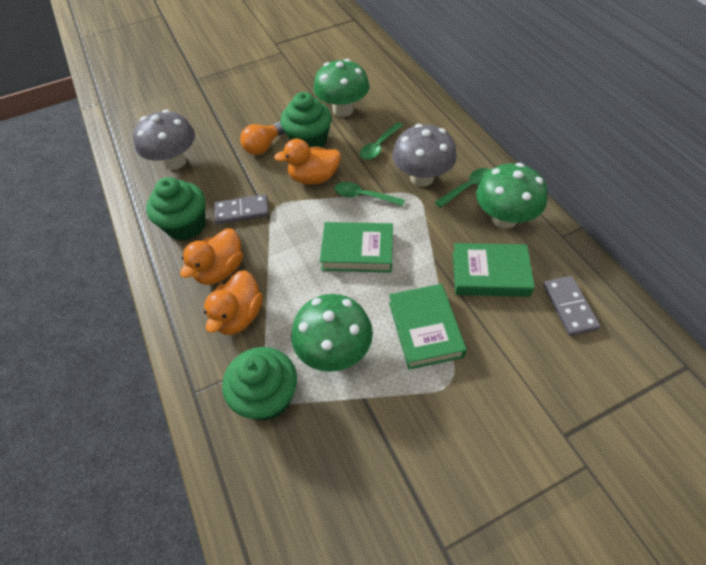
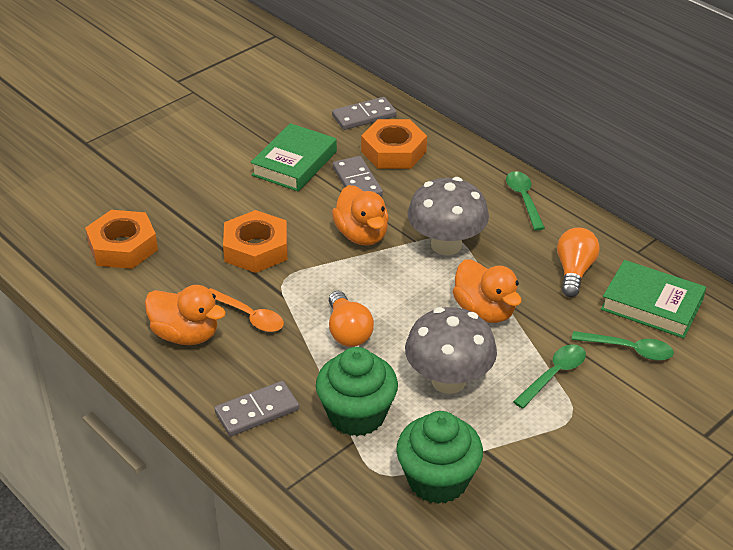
green book: 3 -> 2
green cupcake: 3 -> 2
green mushroom: 3 -> 0
grey domino: 2 -> 3
orange light bulb: 1 -> 2
orange nut: 0 -> 3
orange spoon: 0 -> 1

